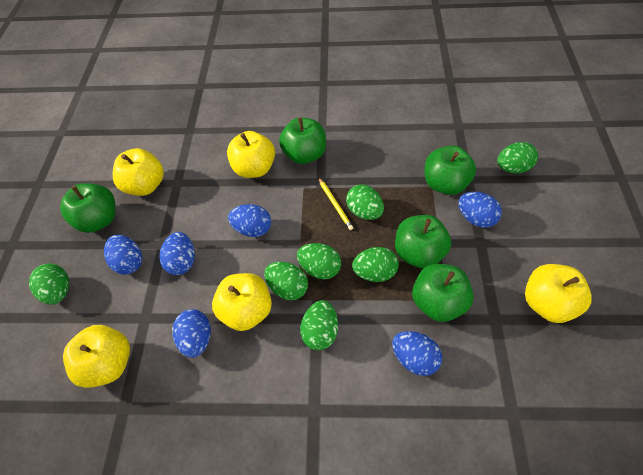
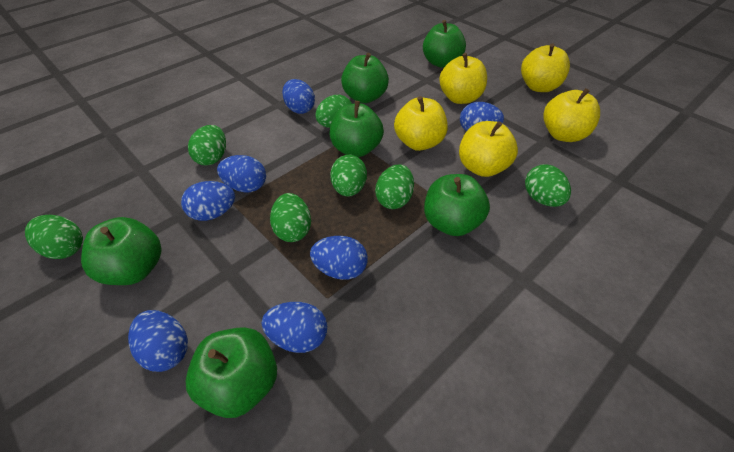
blue egg: 6 -> 7
green apple: 5 -> 6
yellow pencil: 1 -> 0

